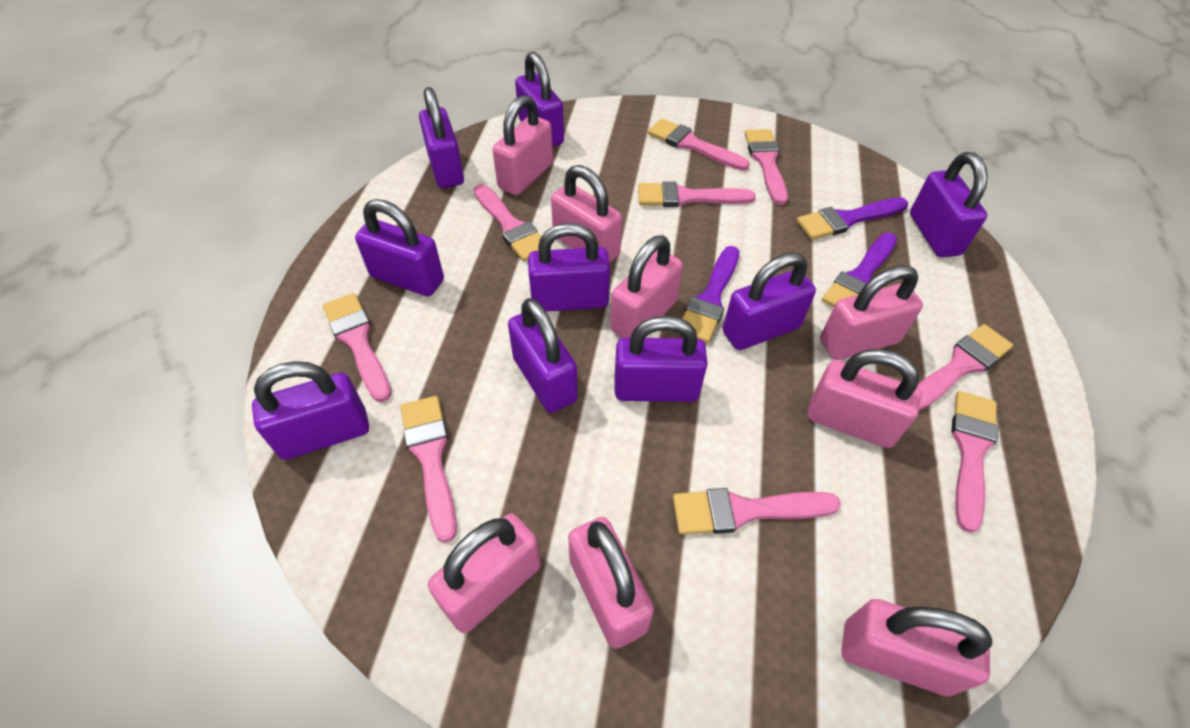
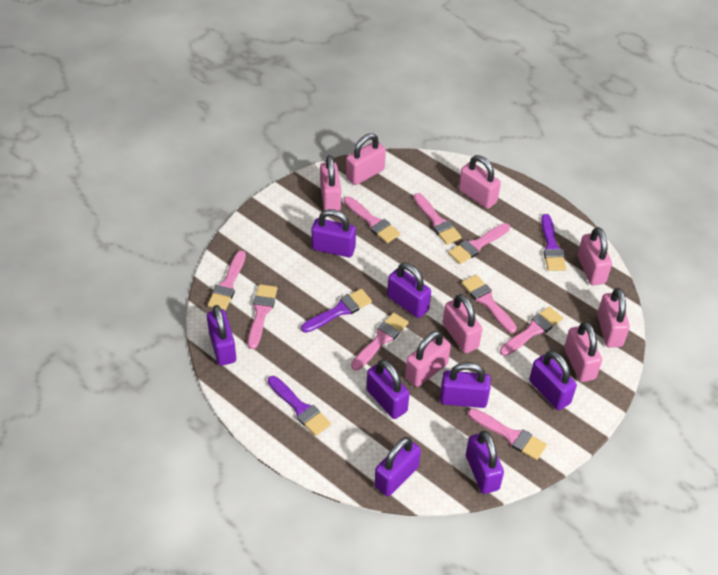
purple padlock: 9 -> 8

